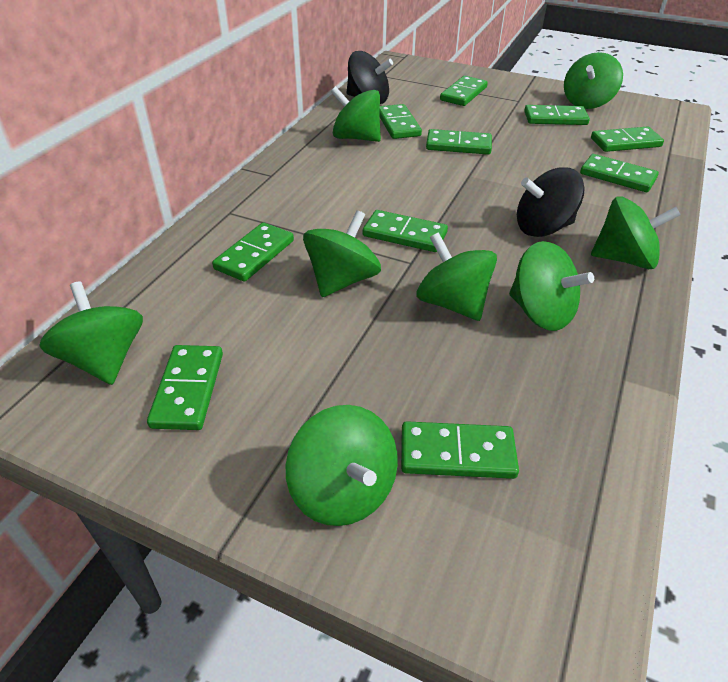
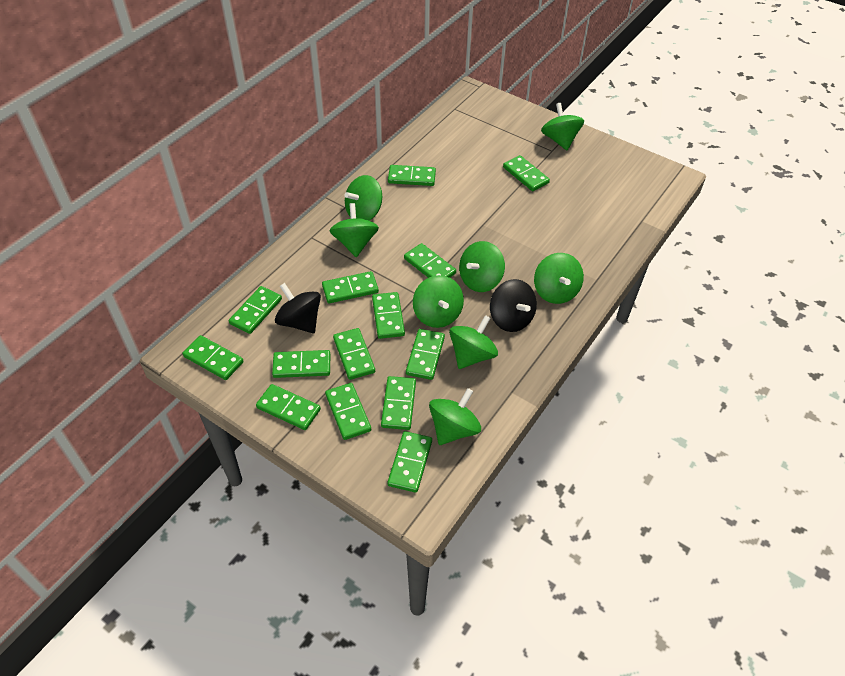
green domino: 10 -> 14

